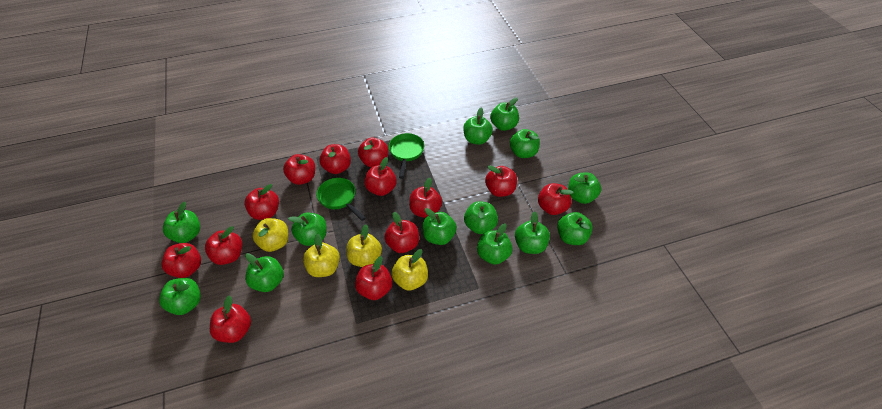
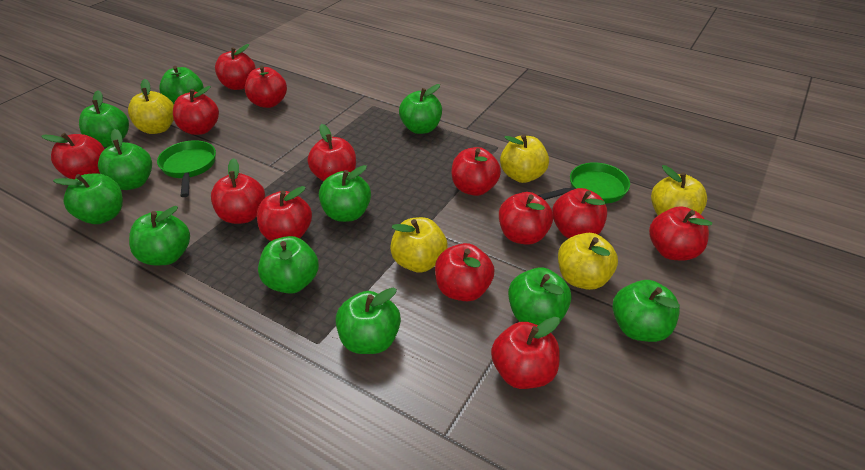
green apple: 13 -> 11
yellow apple: 4 -> 5

